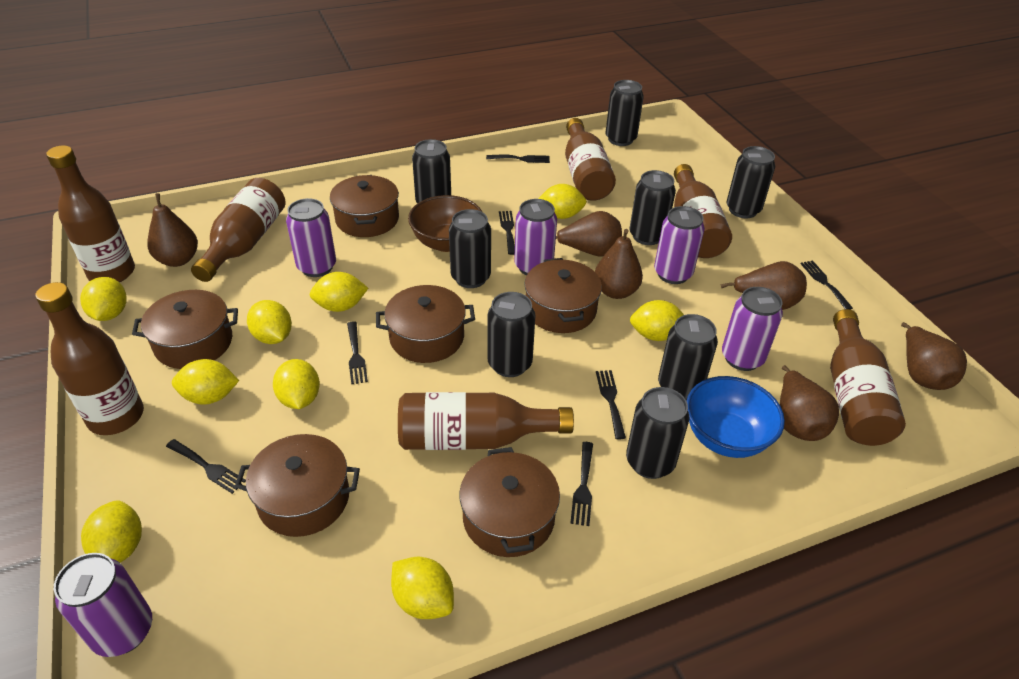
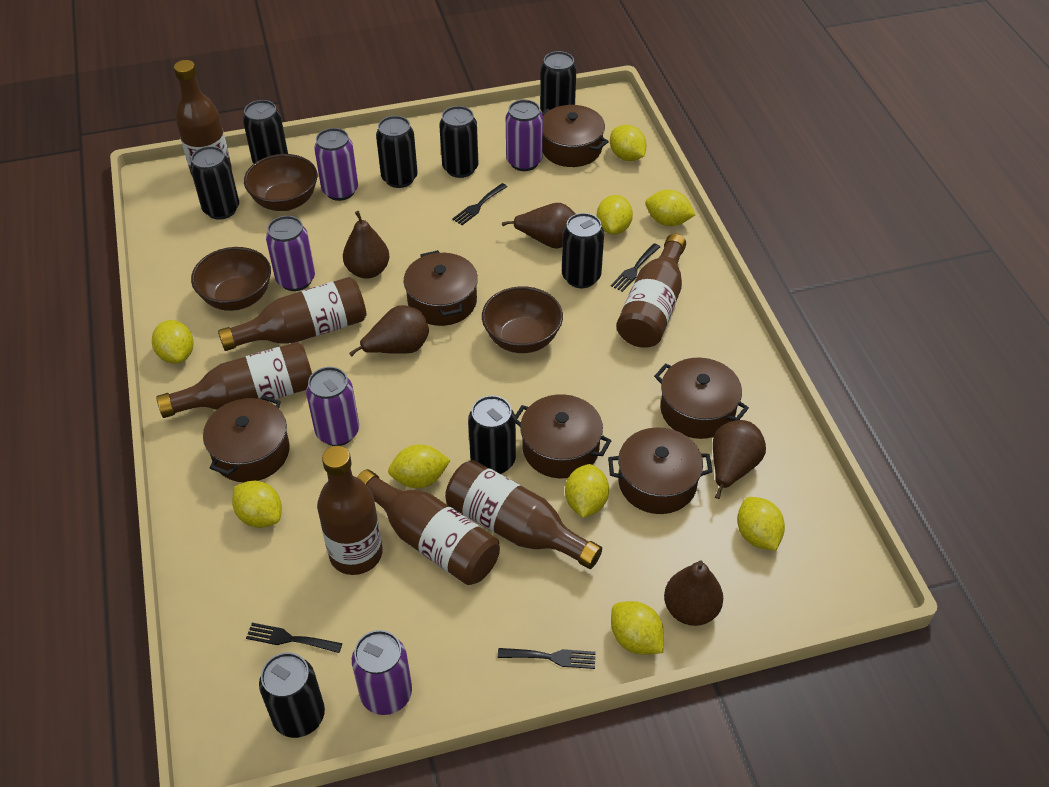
black fork: 7 -> 4
blue bowl: 1 -> 0
brown bowl: 1 -> 3
brown pear: 6 -> 5

